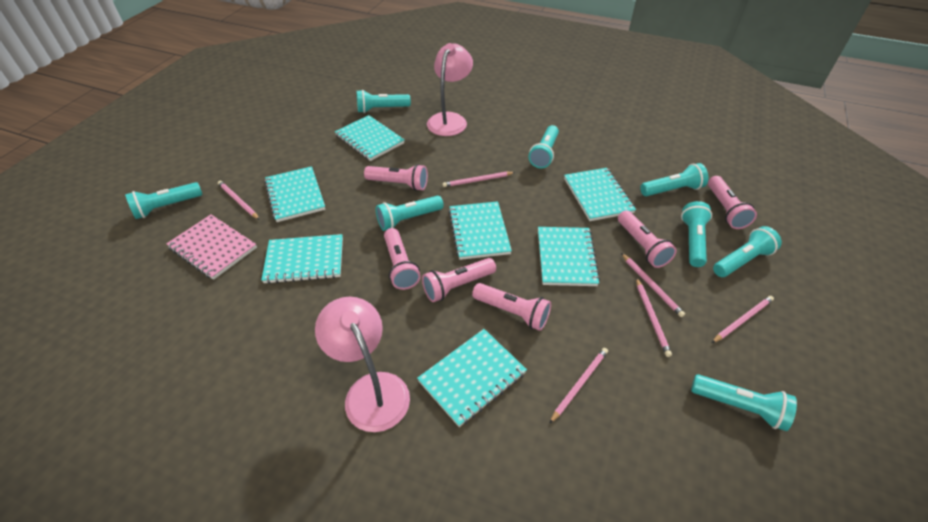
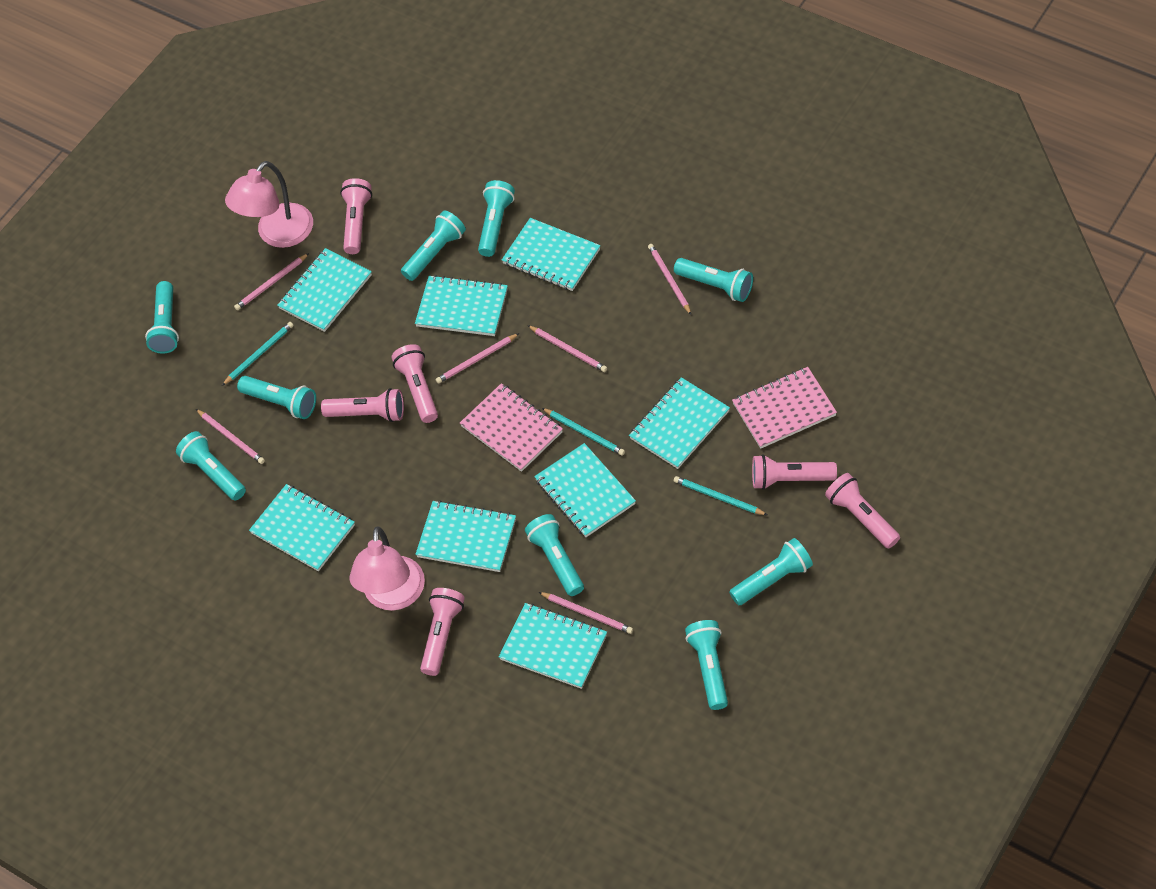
pink notebook: 1 -> 2
turquoise flashlight: 8 -> 9
turquoise notebook: 7 -> 8
turquoise pencil: 0 -> 3

